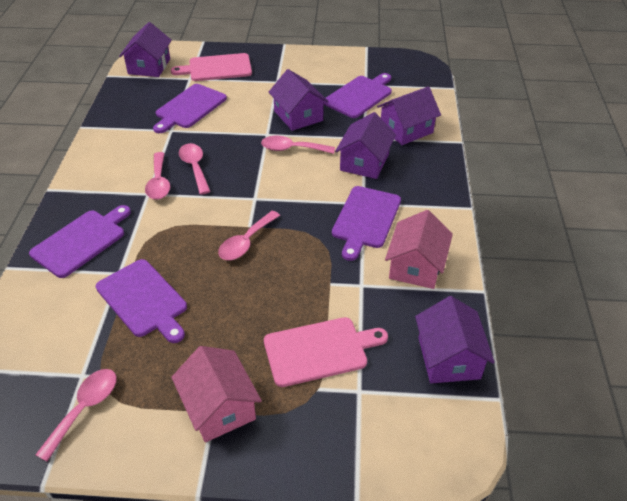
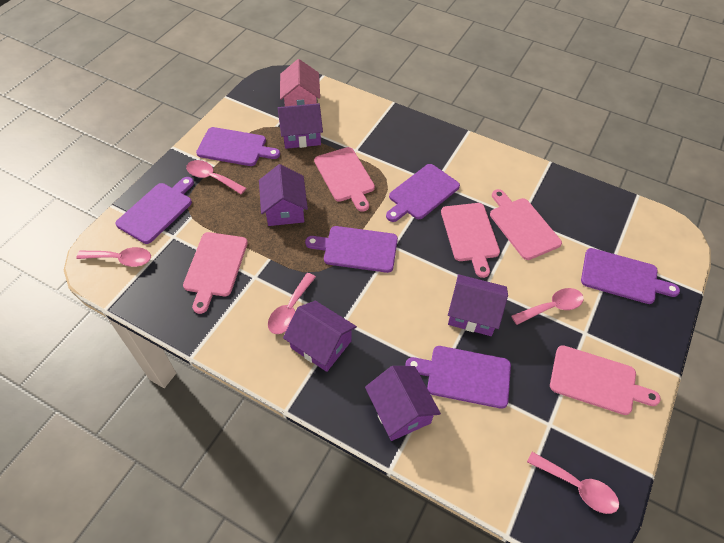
pink cutting board: 2 -> 5
pink house: 2 -> 1
purple cutting board: 5 -> 6

